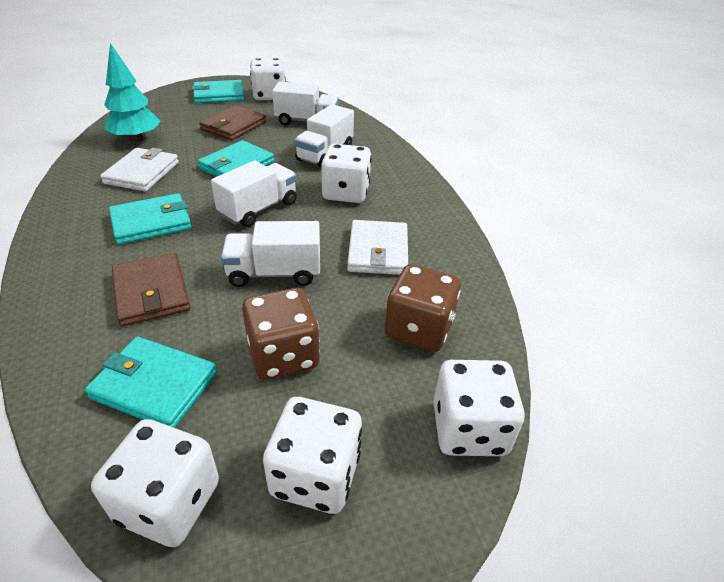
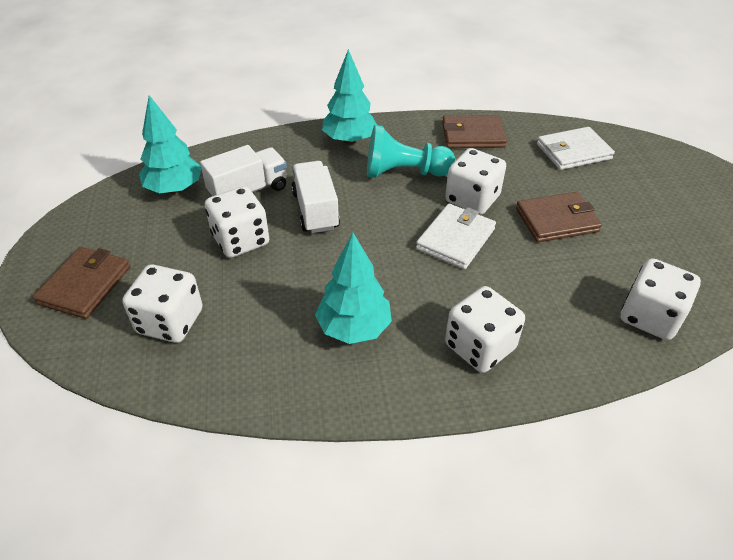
brown dice: 2 -> 0
brown wallet: 2 -> 3
turquoise pawn: 0 -> 1
turquoise tree: 1 -> 3
turquoise wallet: 4 -> 0
white truck: 4 -> 2

